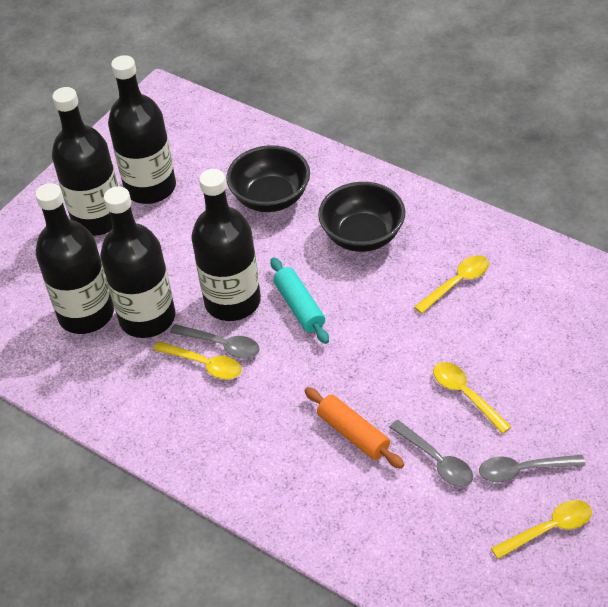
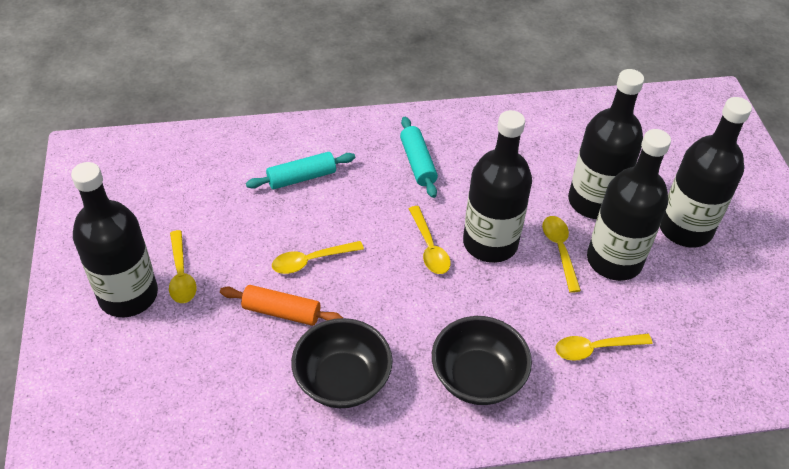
grey spoon: 3 -> 0
turquoise rolling pin: 1 -> 2
yellow spoon: 4 -> 5

